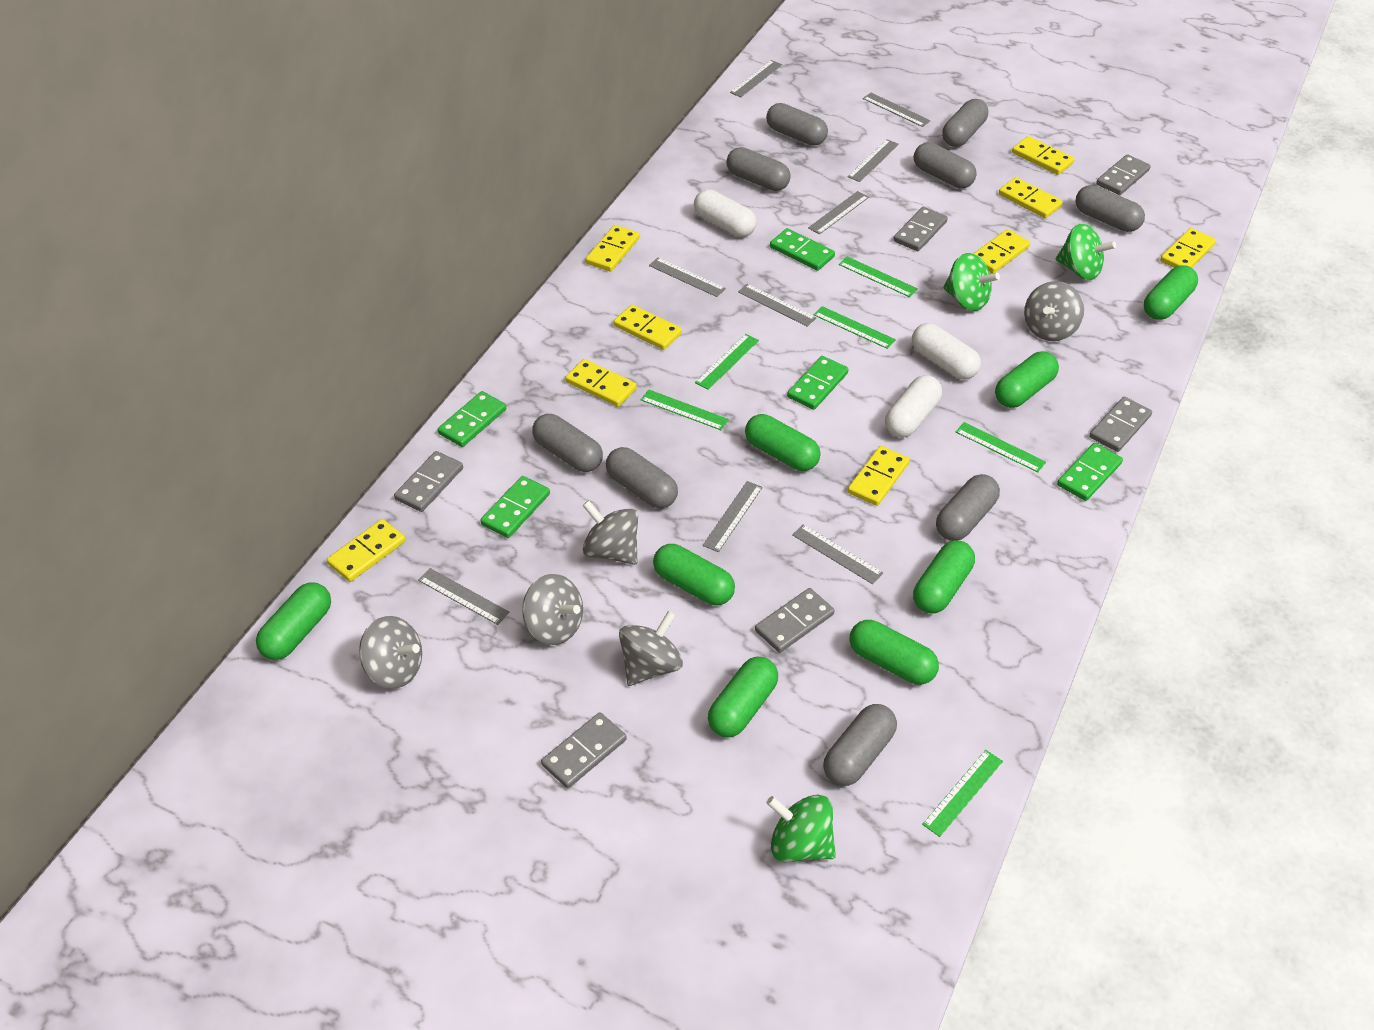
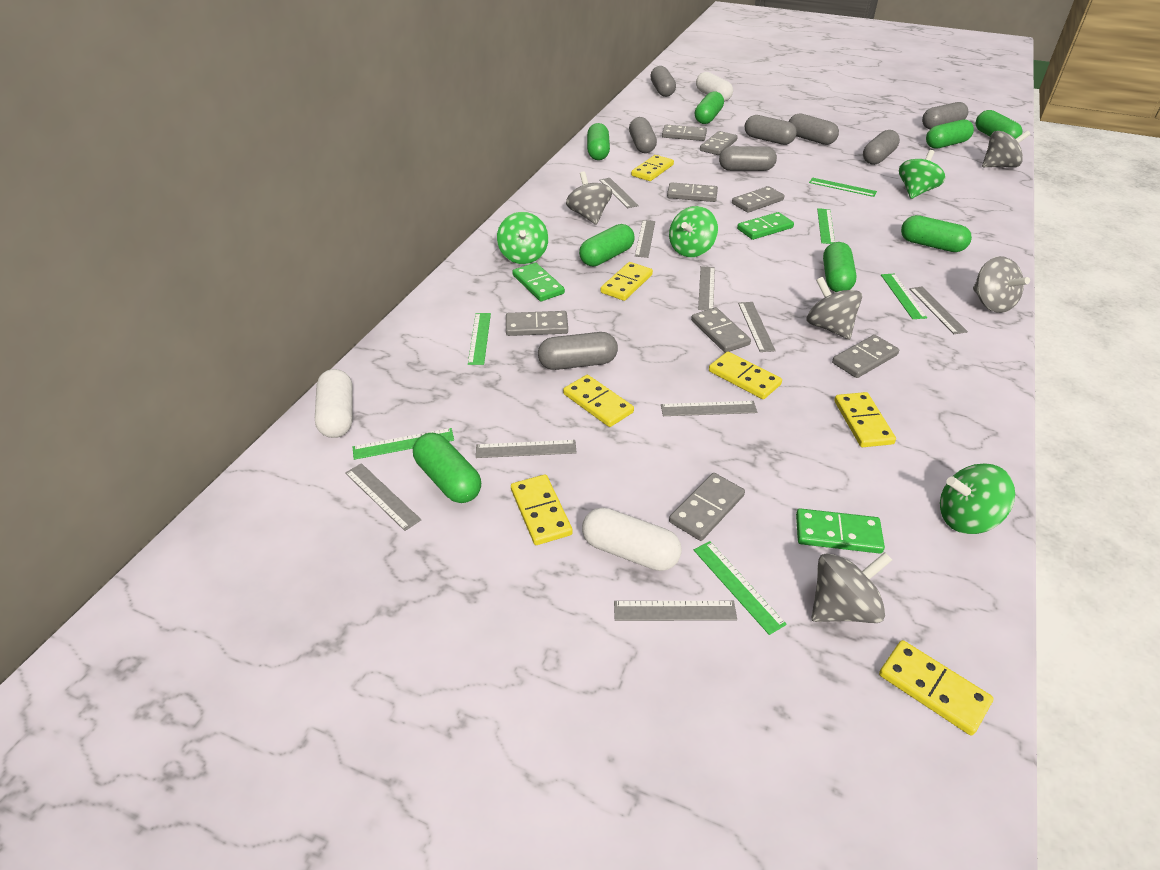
green domino: 5 -> 3
green spinning top: 3 -> 4
grey capsule: 9 -> 8
grey domino: 6 -> 8
yellow domino: 9 -> 7

